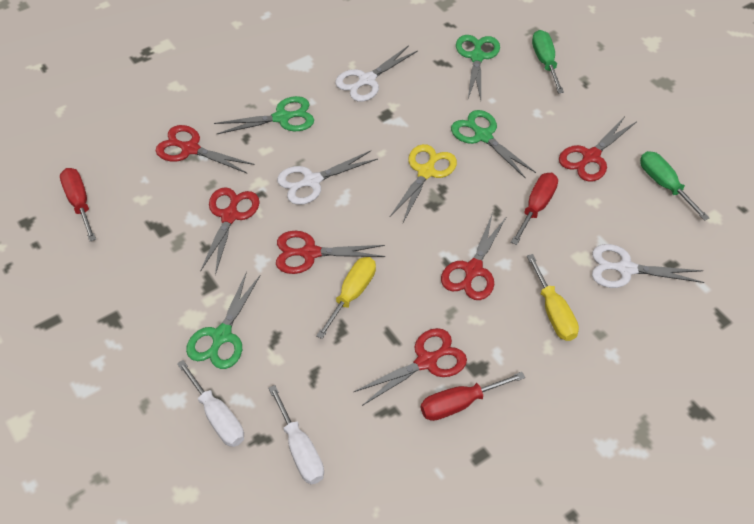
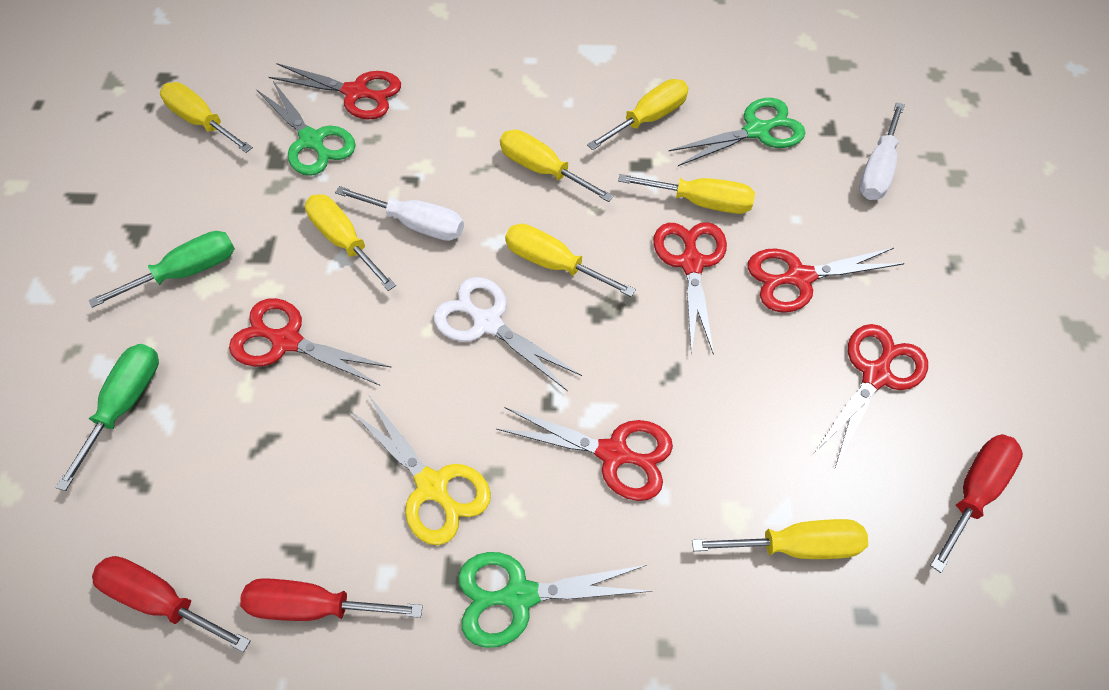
green scissors: 4 -> 3
white scissors: 3 -> 1
yellow screwdriver: 2 -> 7

